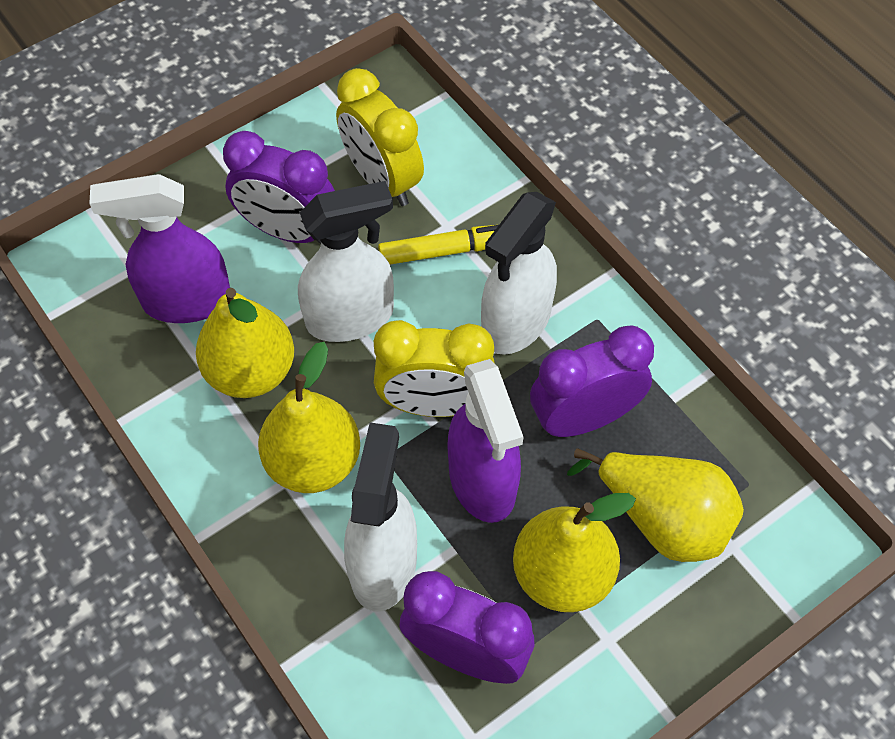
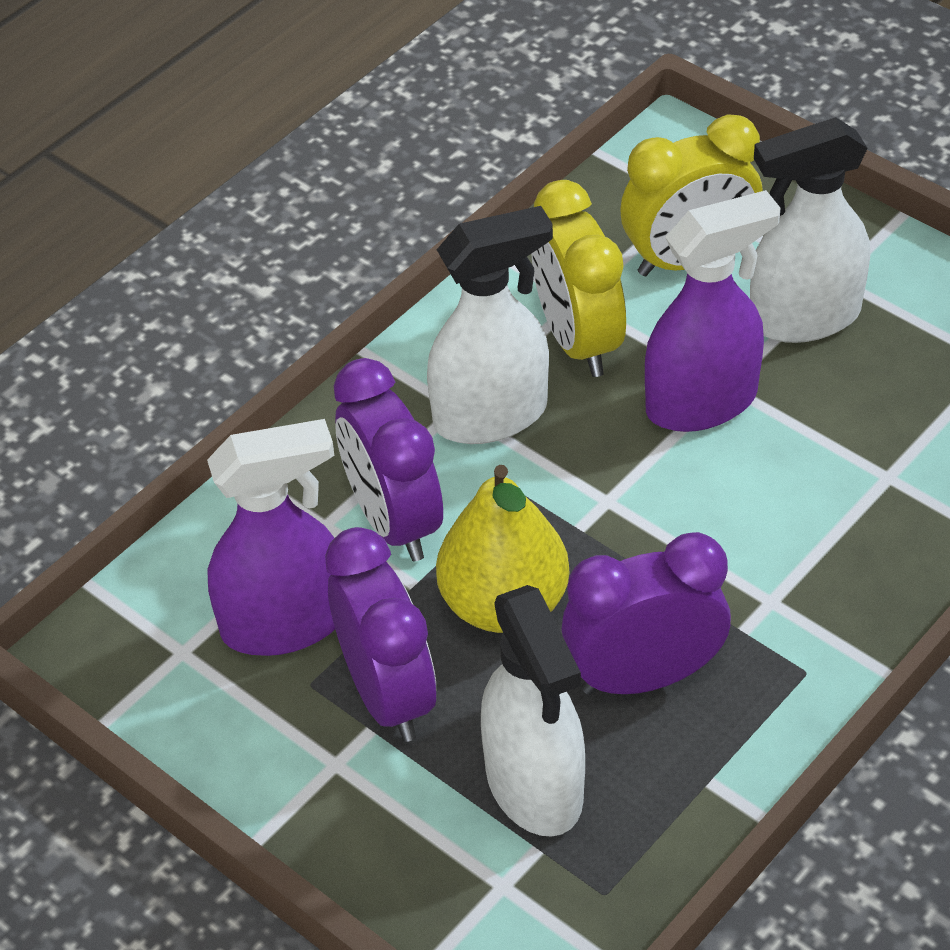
yellow marker: 1 -> 0
yellow pear: 4 -> 1

